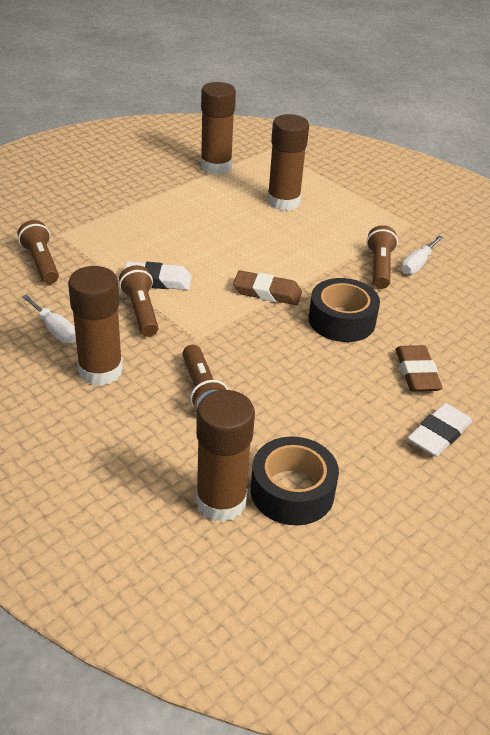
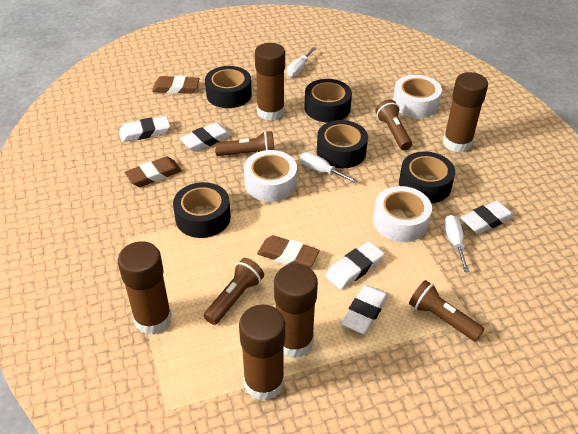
black tape: 2 -> 5
brown eraser: 2 -> 3
brown glue stick: 4 -> 5
white eraser: 2 -> 5
white screwdriver: 2 -> 3
white tape: 0 -> 3

